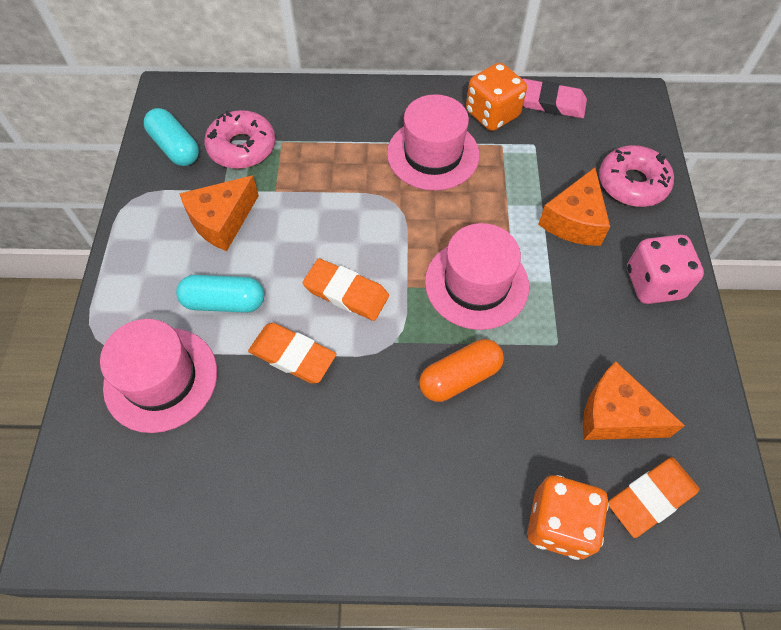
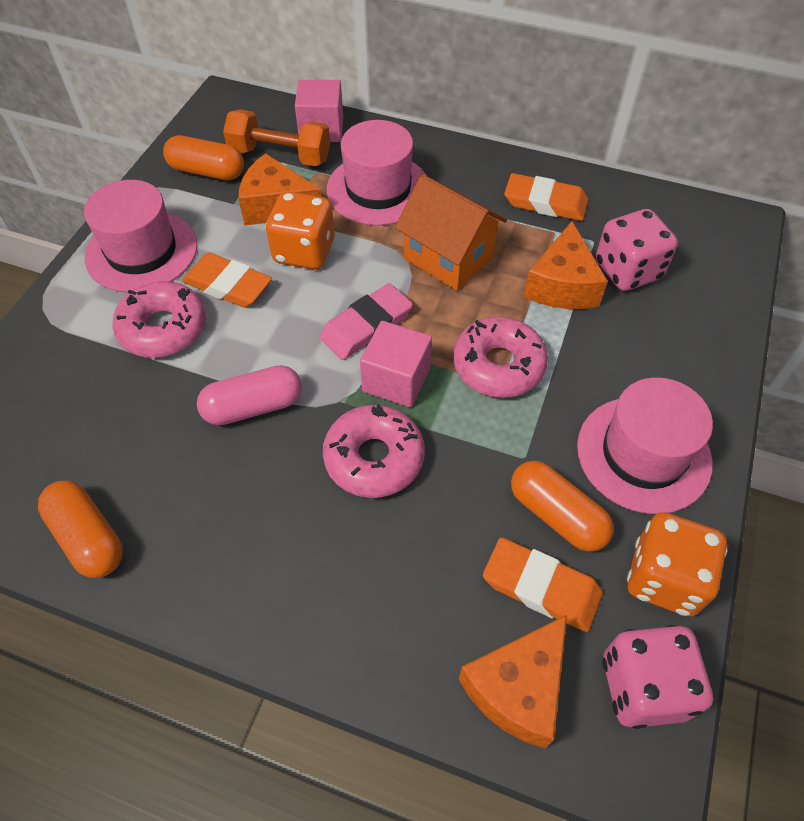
orange capsule: 1 -> 3
orange dumbbell: 0 -> 1
orange house: 0 -> 1
pink capsule: 0 -> 1
pink cube: 0 -> 2
pink dice: 1 -> 2
pink donut: 2 -> 3
turquoise capsule: 2 -> 0

